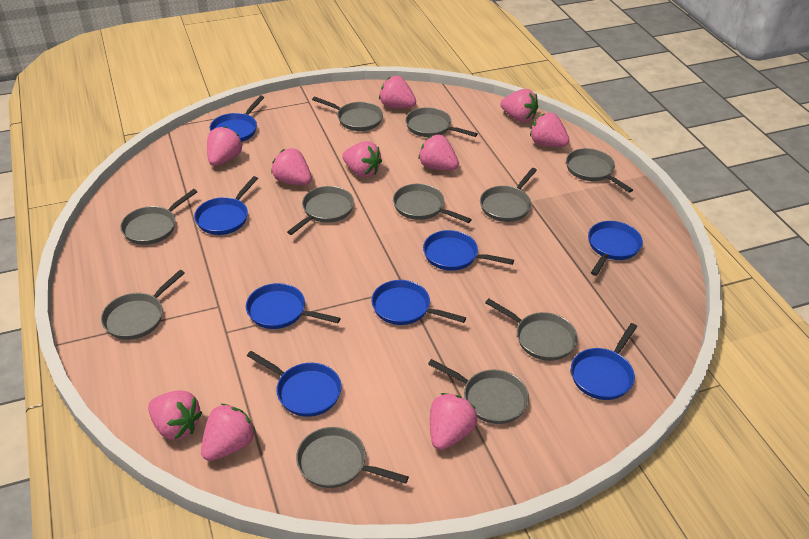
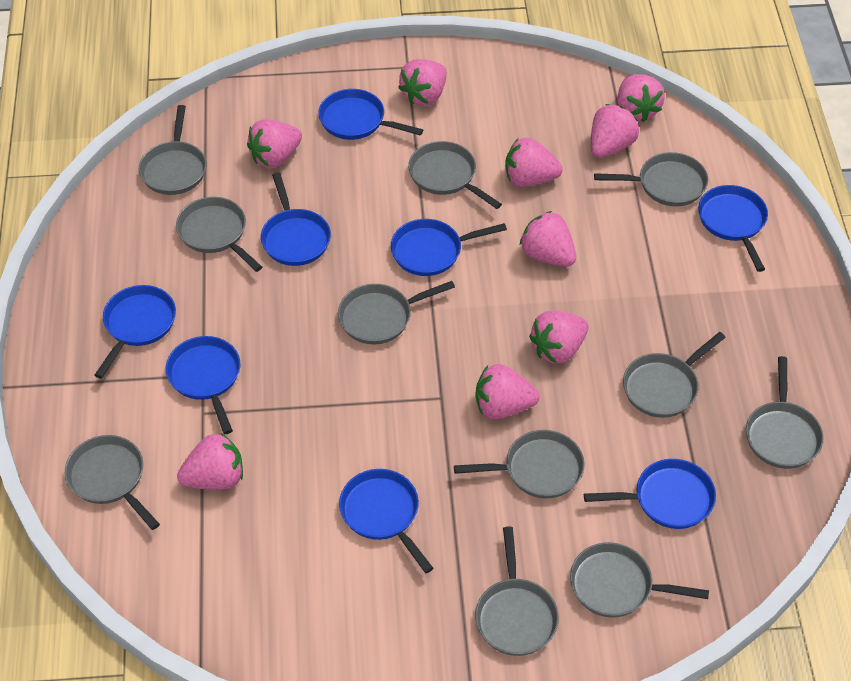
pink strawberry: 10 -> 9

